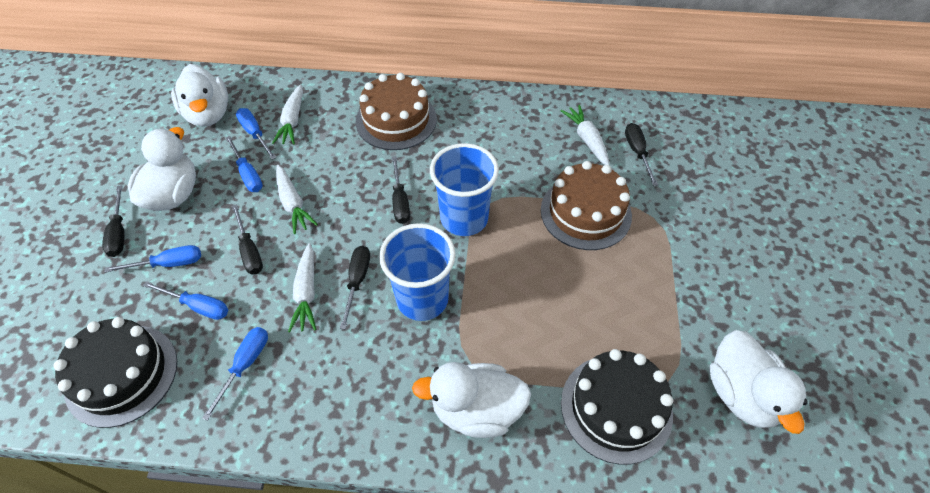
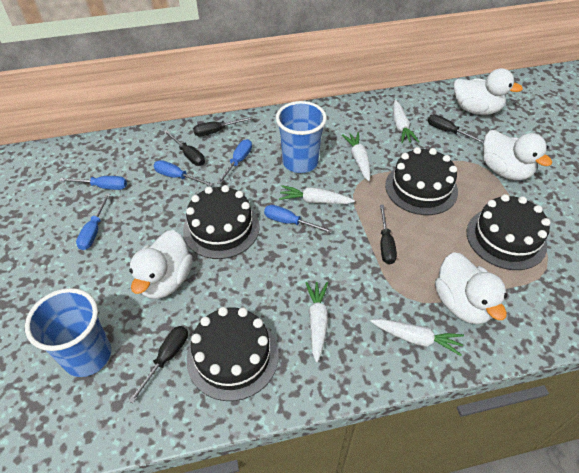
black cake: 2 -> 4
brown cake: 2 -> 0
white carrot: 4 -> 5

